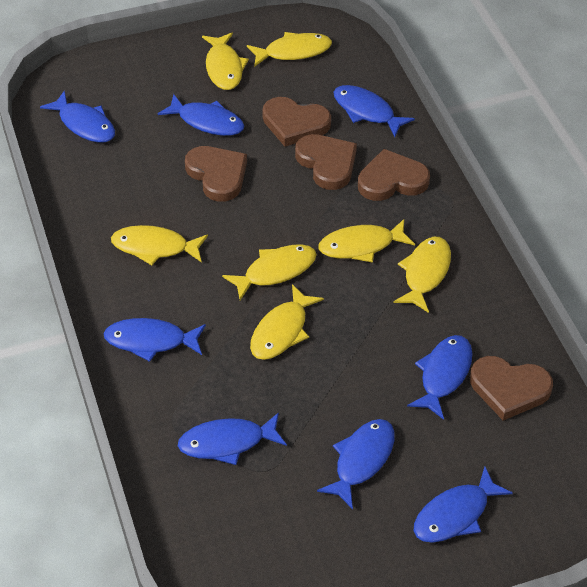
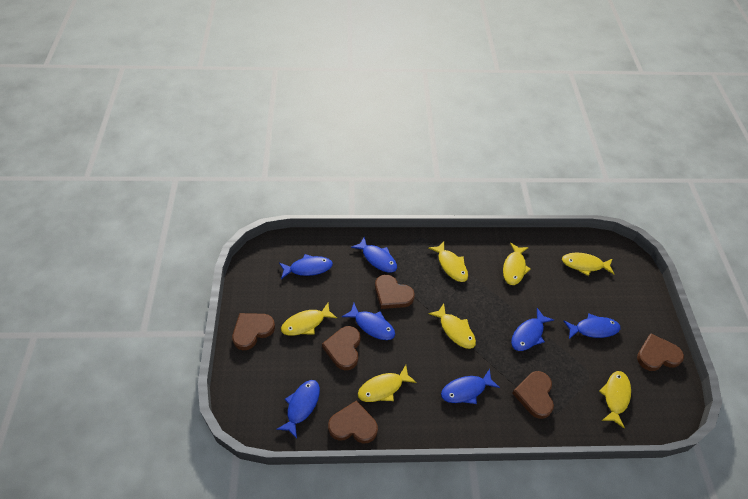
blue fish: 8 -> 7
brown heart: 5 -> 6

